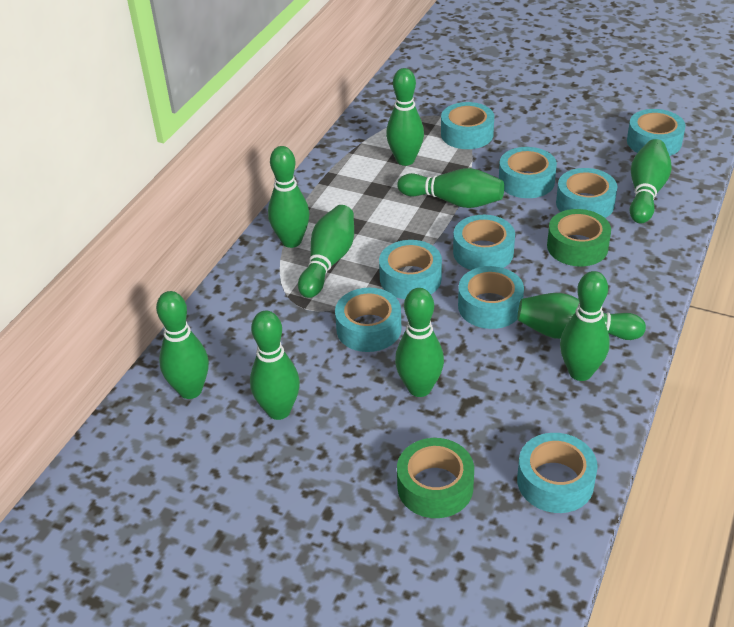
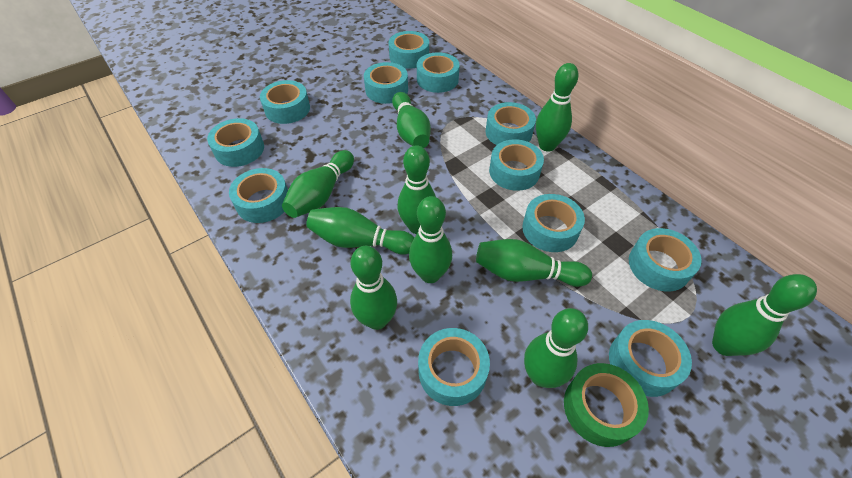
green tape: 2 -> 1
turquoise tape: 9 -> 12

